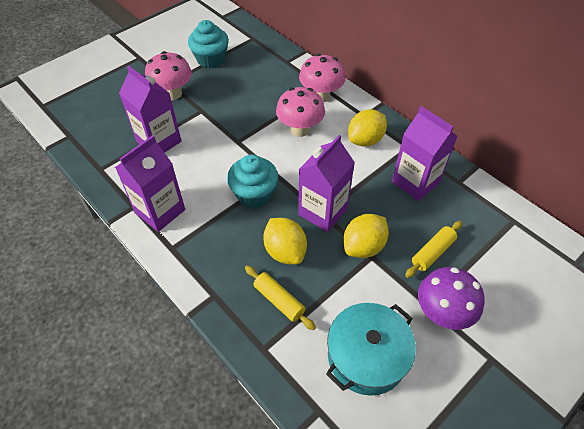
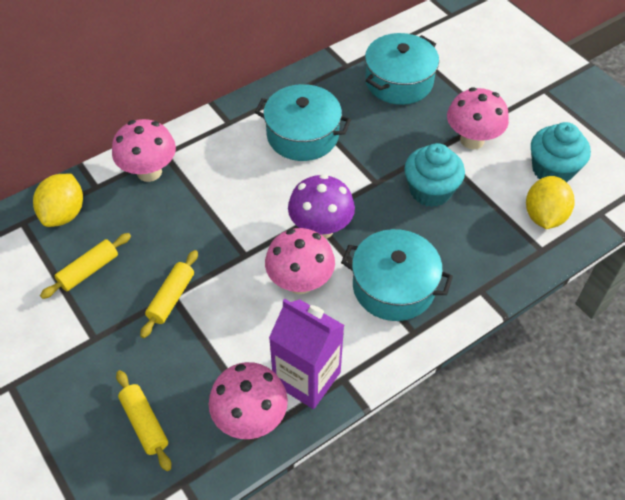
pink mushroom: 3 -> 4
purple carton: 4 -> 1
turquoise pot: 1 -> 3
yellow lemon: 3 -> 2
yellow rolling pin: 2 -> 3

